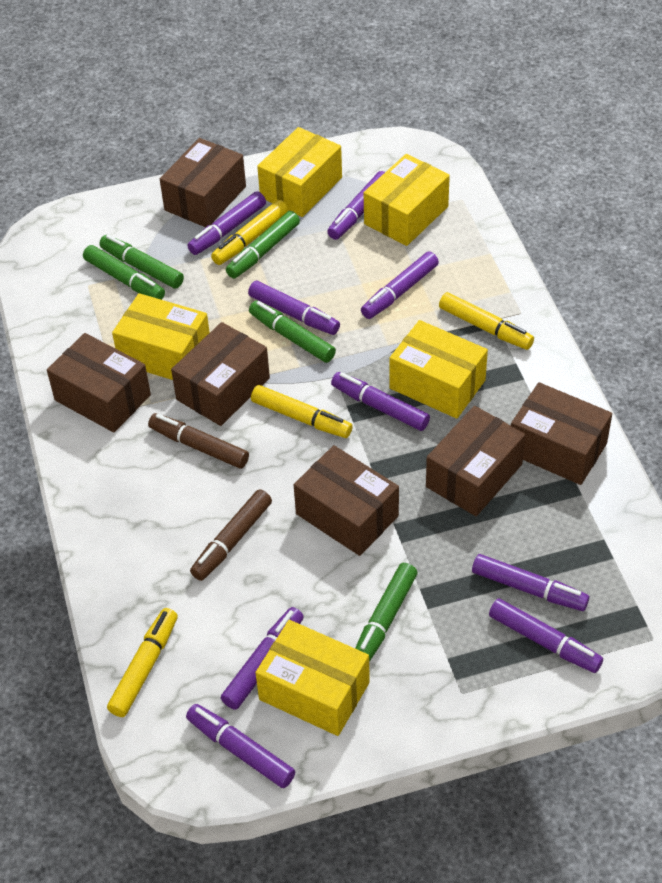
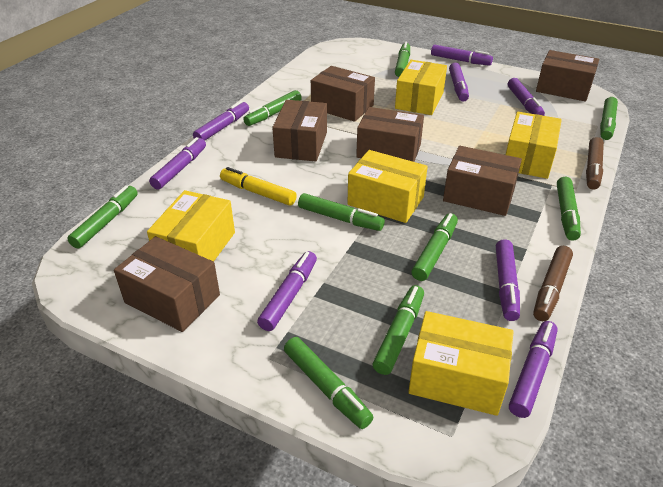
green marker: 5 -> 9
purple marker: 9 -> 8
yellow marker: 4 -> 1

